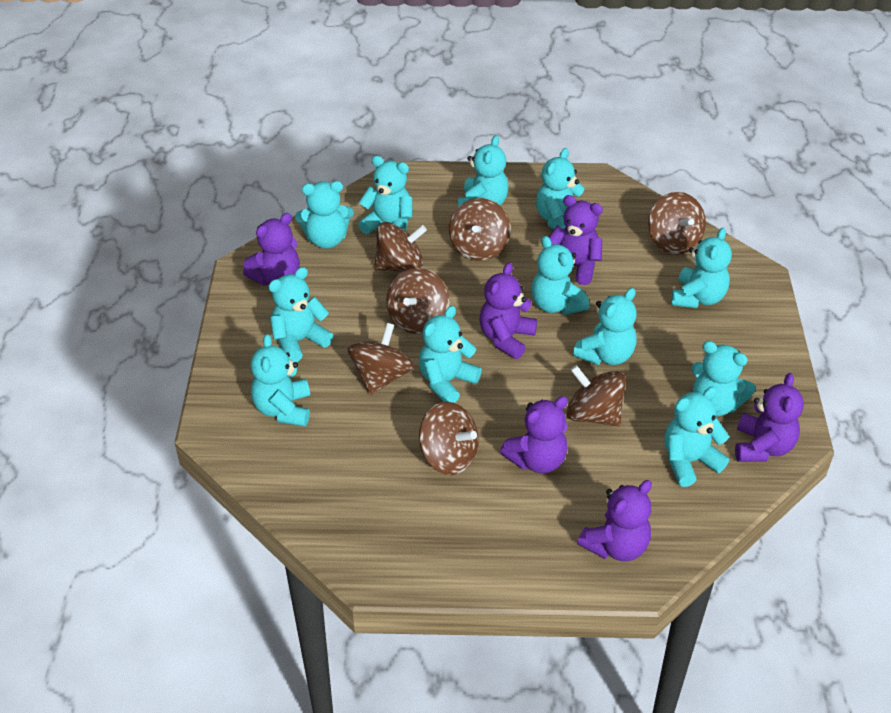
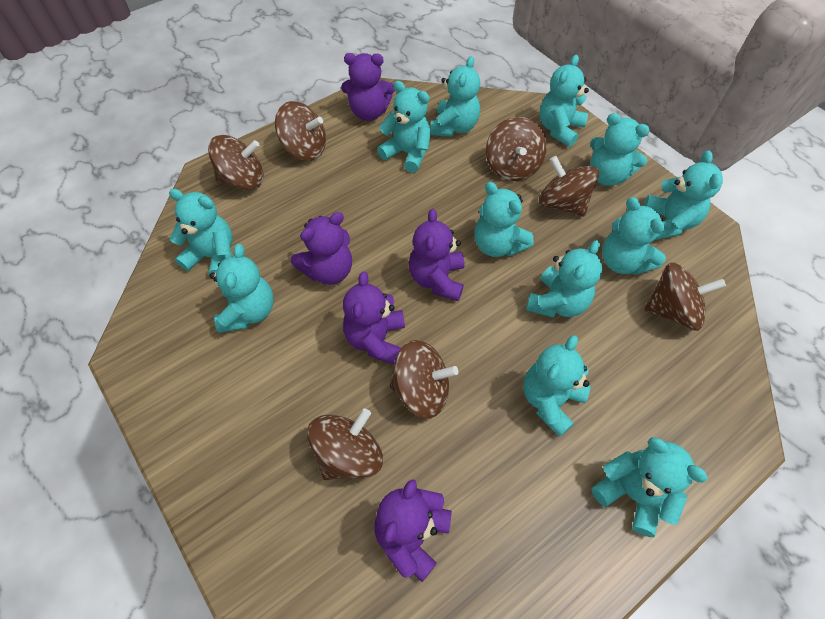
purple teddy bear: 6 -> 5

